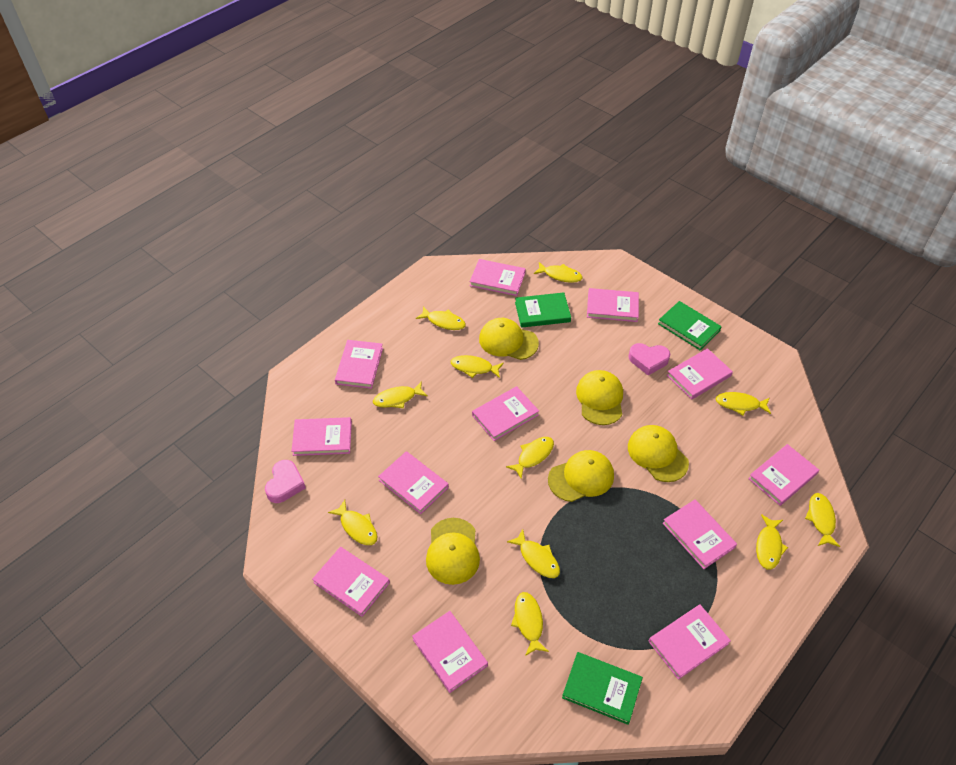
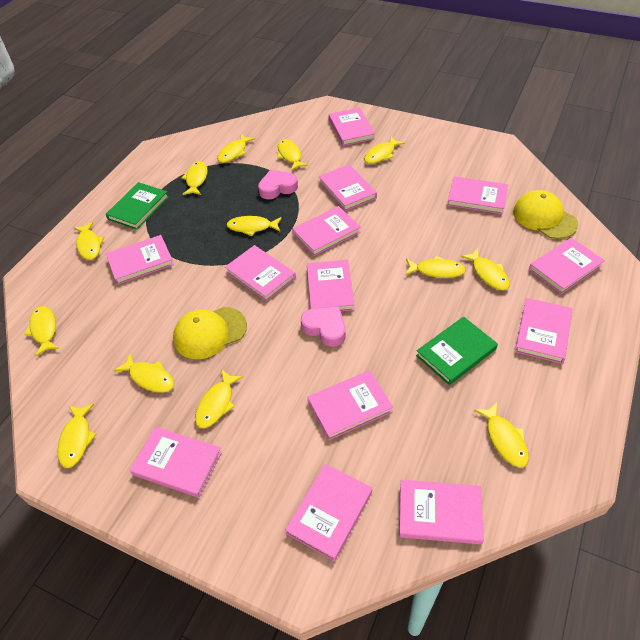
green book: 3 -> 2
pink book: 12 -> 13
yellow cap: 5 -> 2
yellow fish: 11 -> 13

